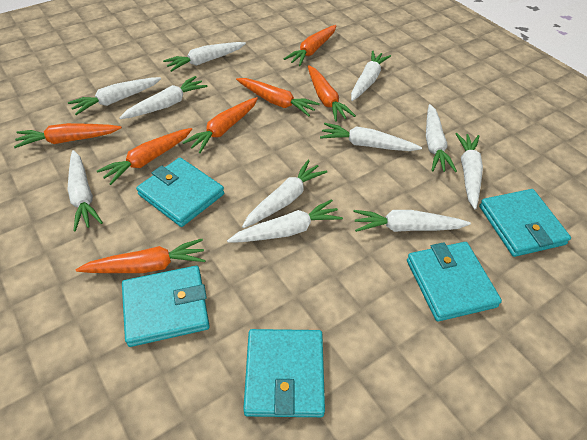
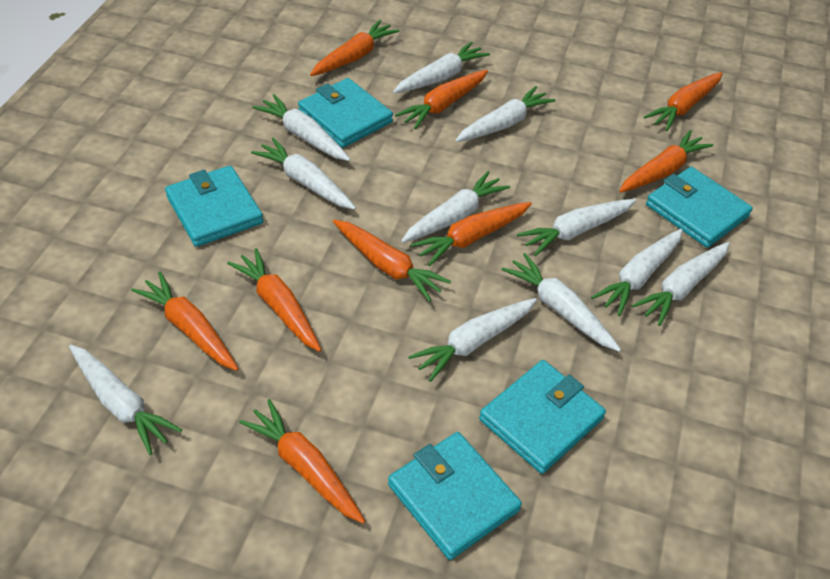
orange carrot: 7 -> 9

